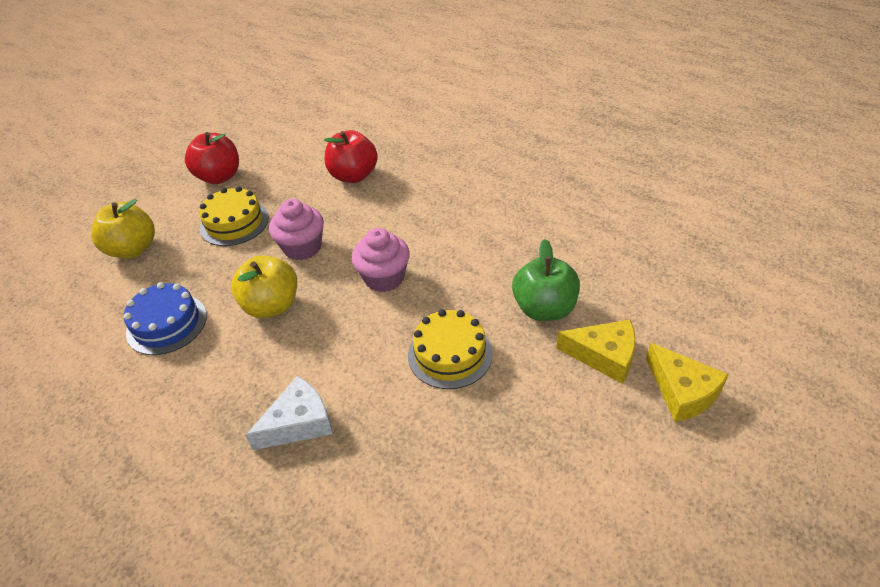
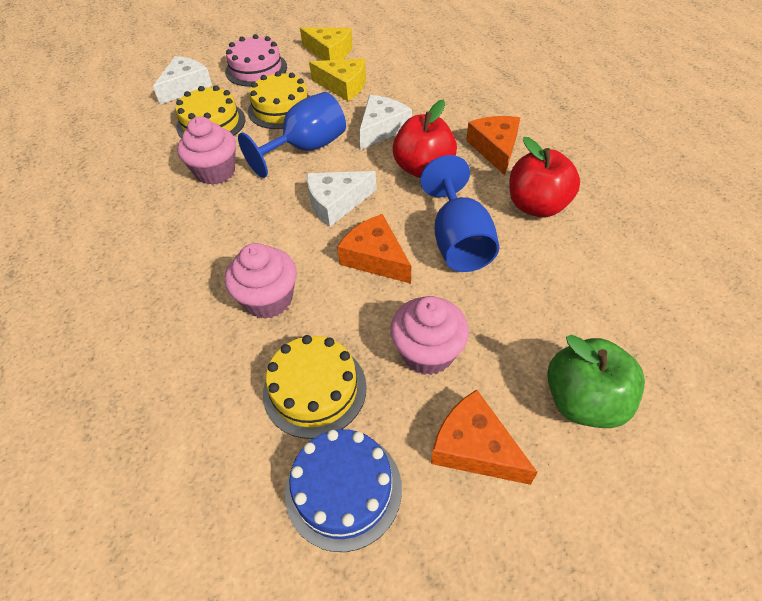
blue goblet: 0 -> 2
orange cheese: 0 -> 3
pink cake: 0 -> 1
pink cupcake: 2 -> 3
white cheese: 1 -> 3
yellow apple: 2 -> 0
yellow cake: 2 -> 3

